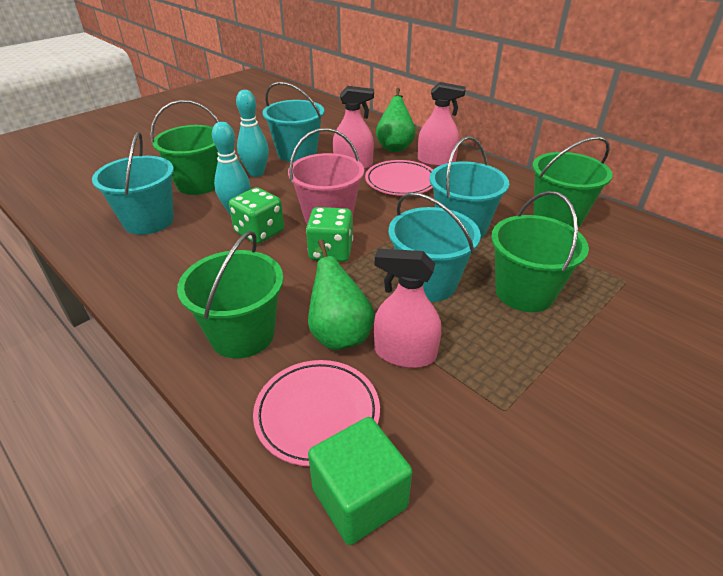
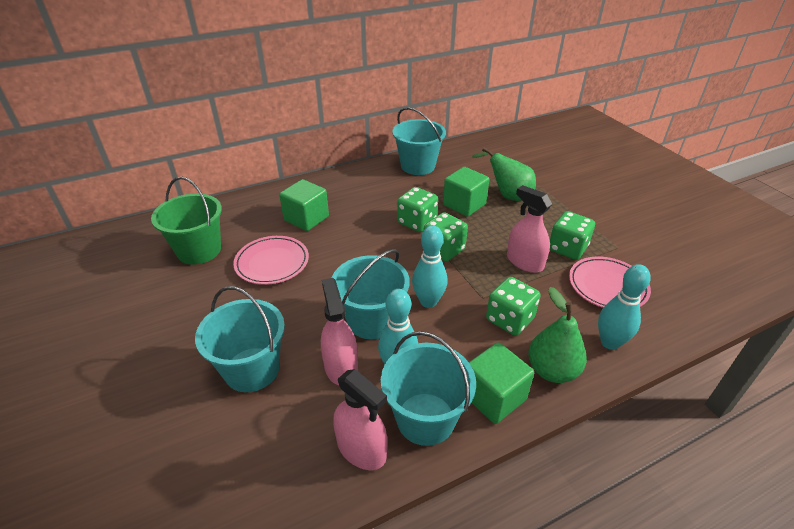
green bucket: 4 -> 1
green cube: 1 -> 3
green dice: 2 -> 4
pink bucket: 1 -> 0
turquoise bowling pin: 2 -> 3

